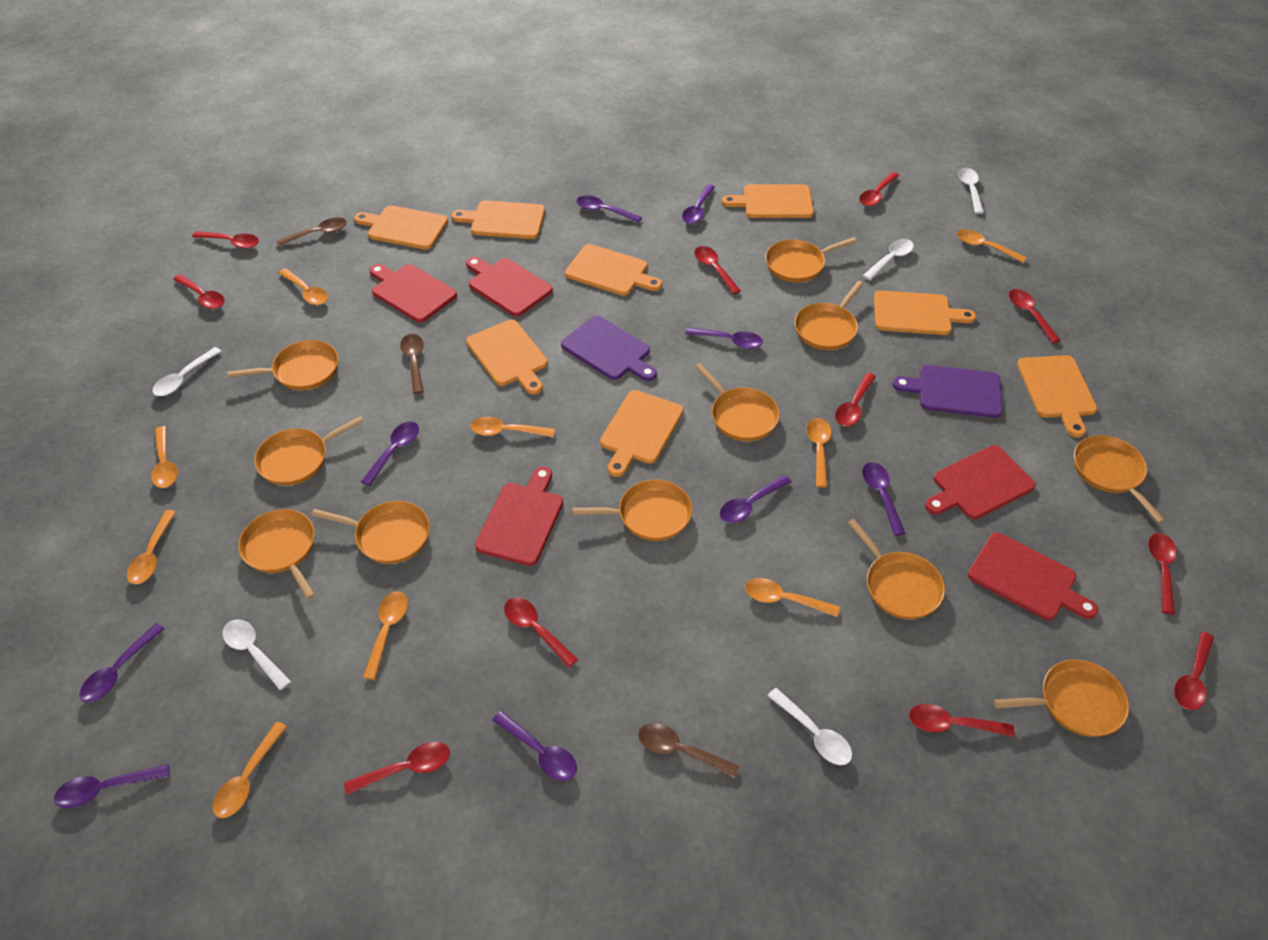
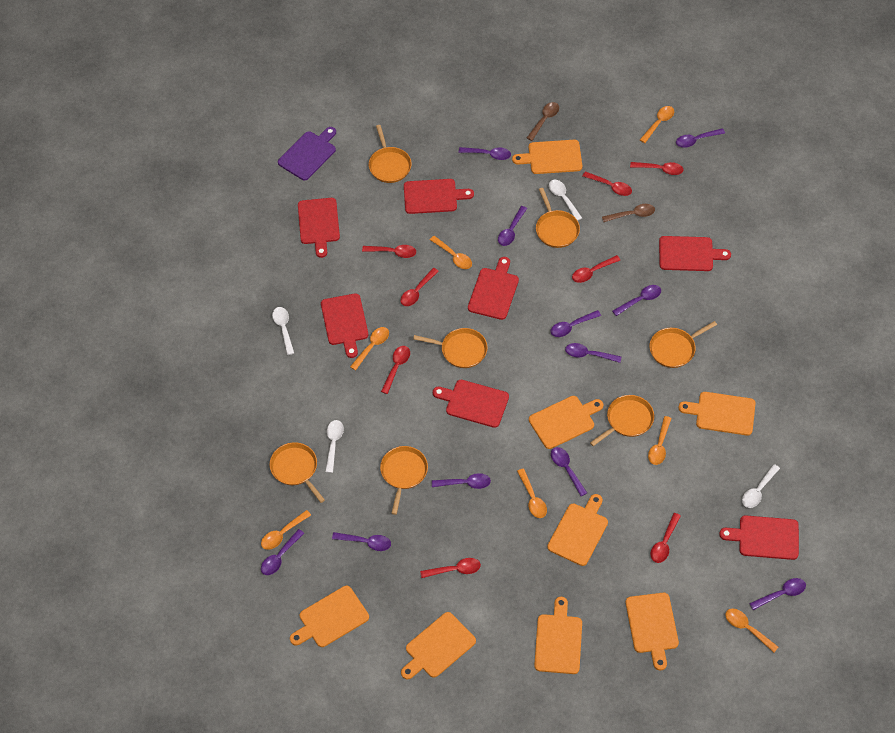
brown spoon: 3 -> 2
orange pan: 11 -> 7
orange spoon: 9 -> 7
purple cutting board: 2 -> 1
purple spoon: 9 -> 11
red cutting board: 5 -> 7
red spoon: 11 -> 8
white spoon: 5 -> 4

